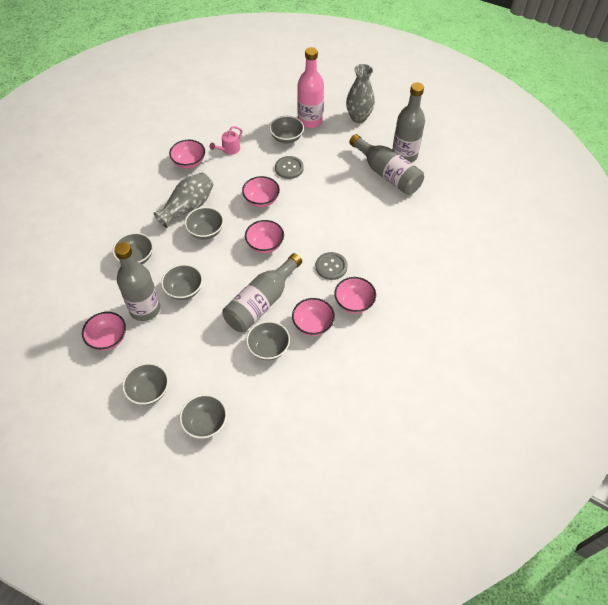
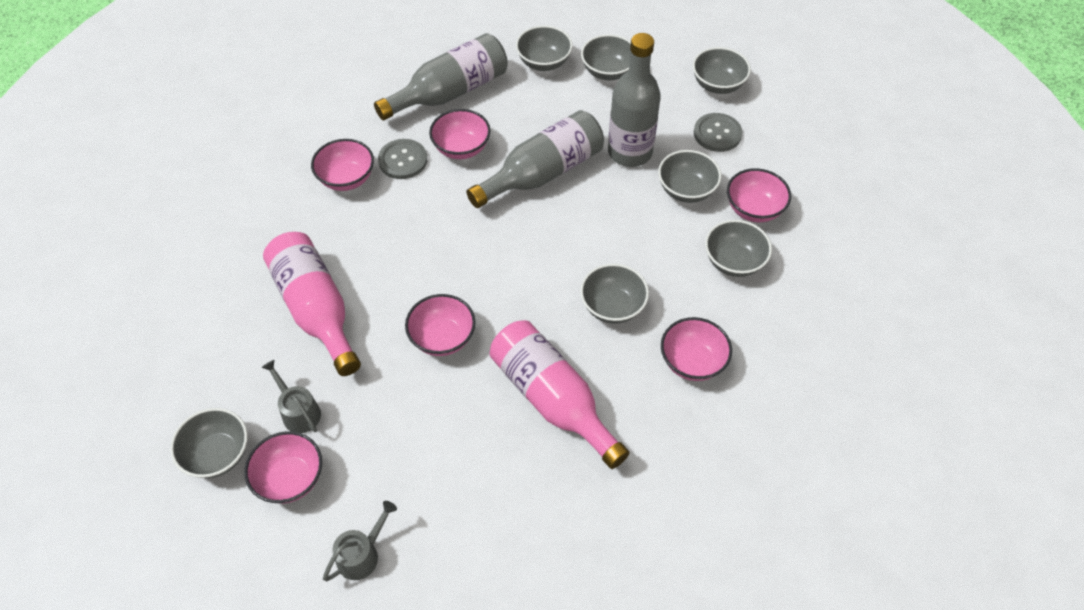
grey bottle: 4 -> 3
grey vase: 2 -> 0
grey watering can: 0 -> 2
pink bottle: 1 -> 2
pink watering can: 1 -> 0

